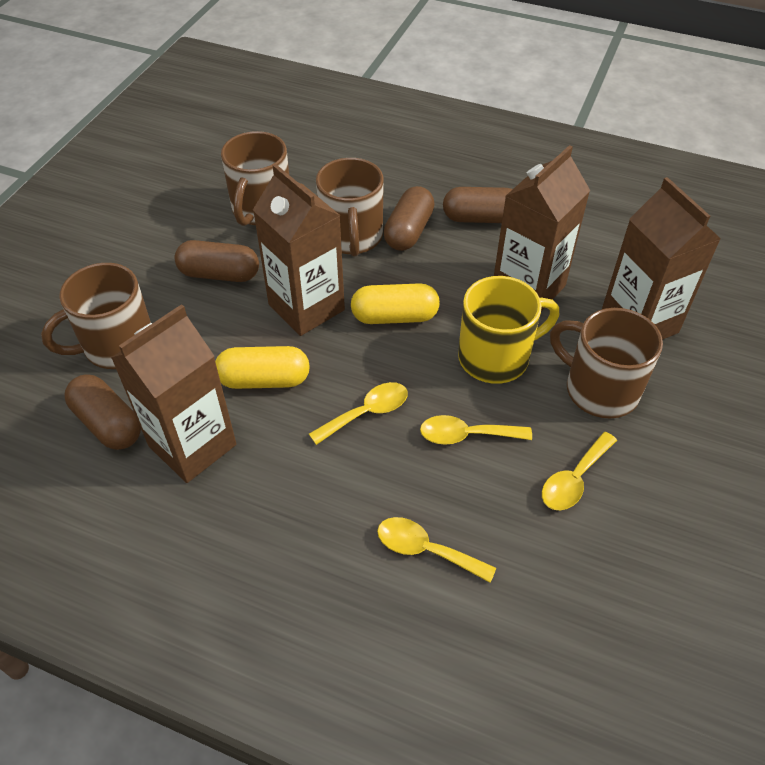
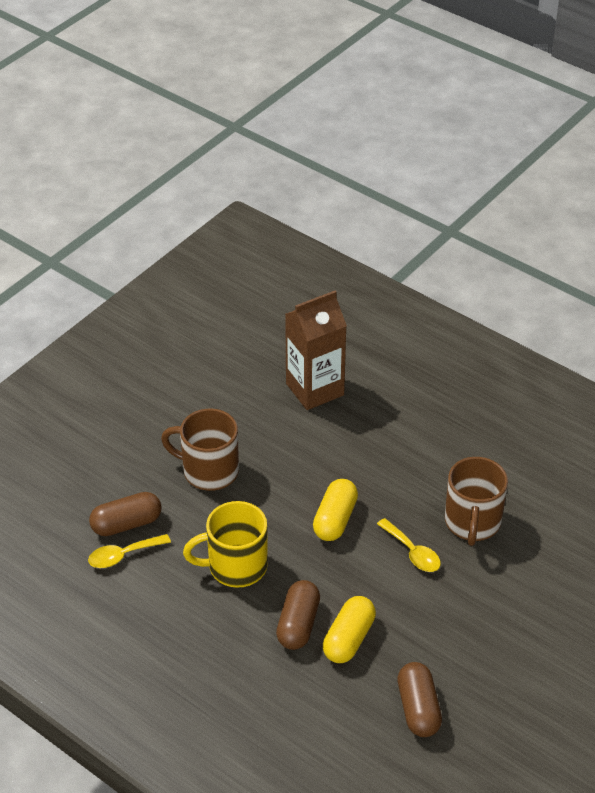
brown capsule: 4 -> 3
brown carton: 4 -> 1
brown mug: 4 -> 2
yellow spoon: 4 -> 2

